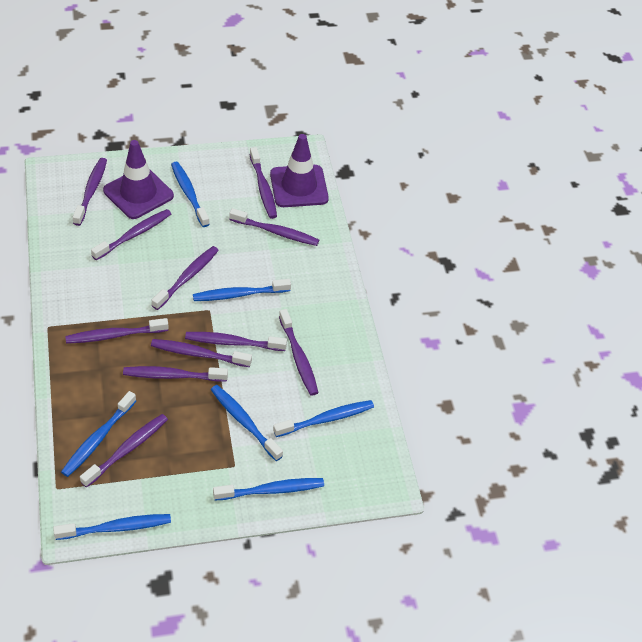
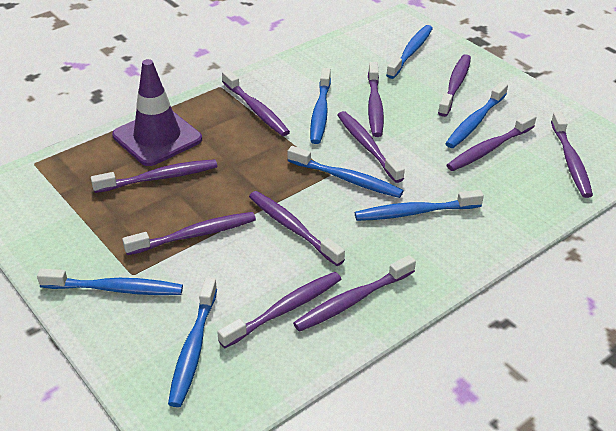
purple traffic cone: 2 -> 1

